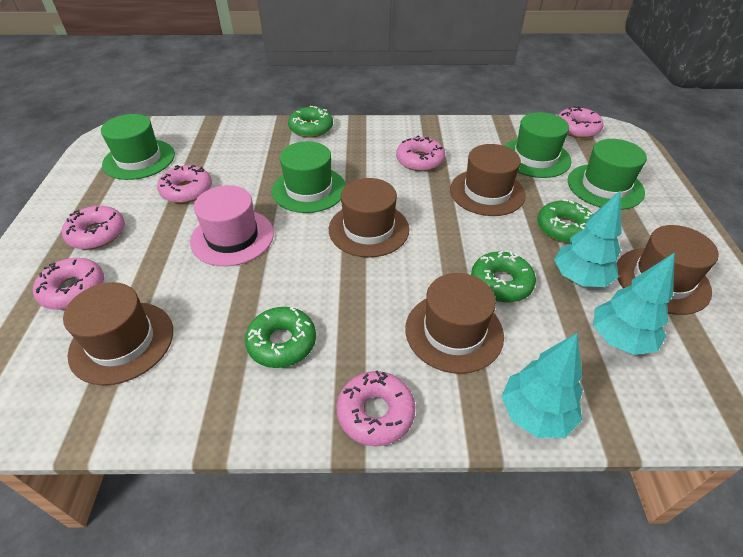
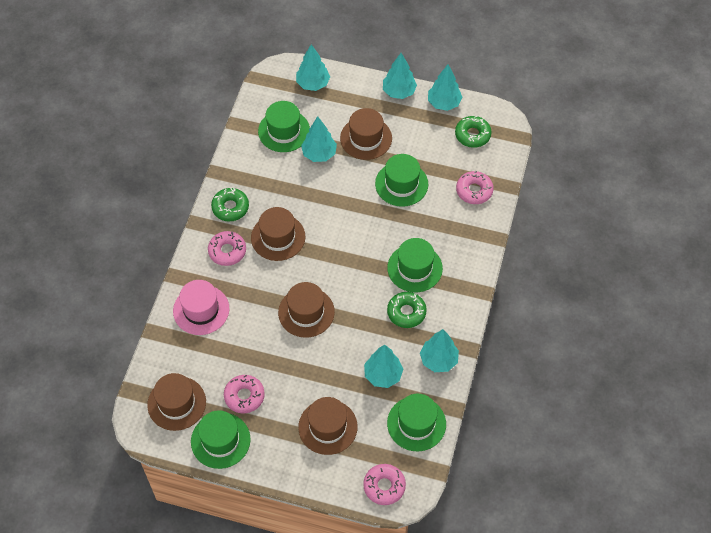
green donut: 4 -> 3
green hat: 4 -> 5
pink donut: 6 -> 4
turquoise tree: 3 -> 6

